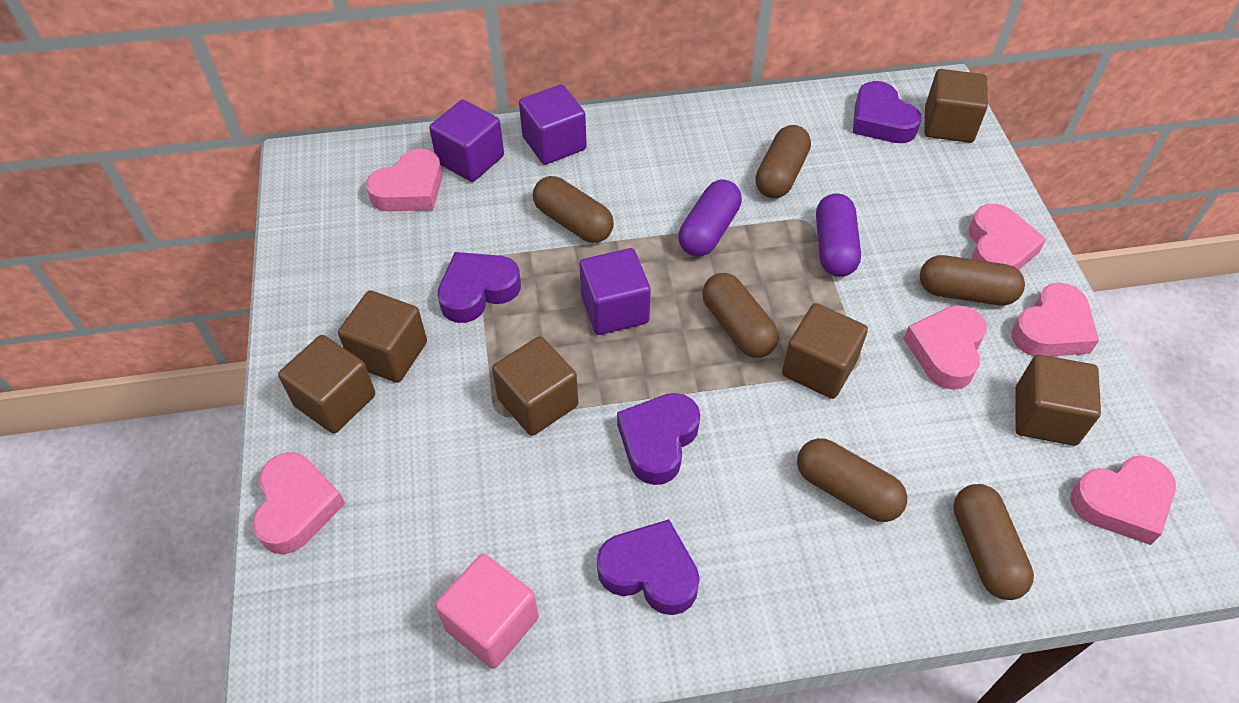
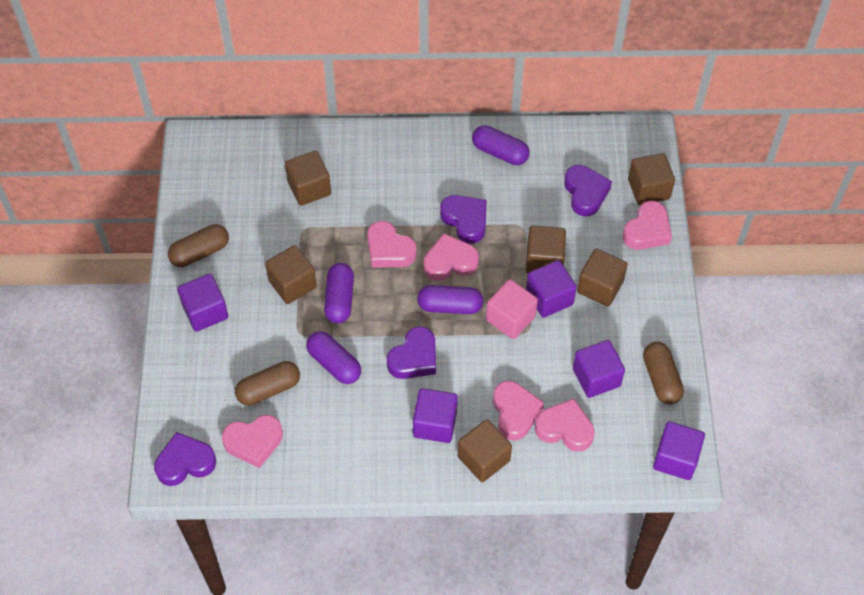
brown capsule: 6 -> 3
purple capsule: 2 -> 4
purple cube: 3 -> 5

